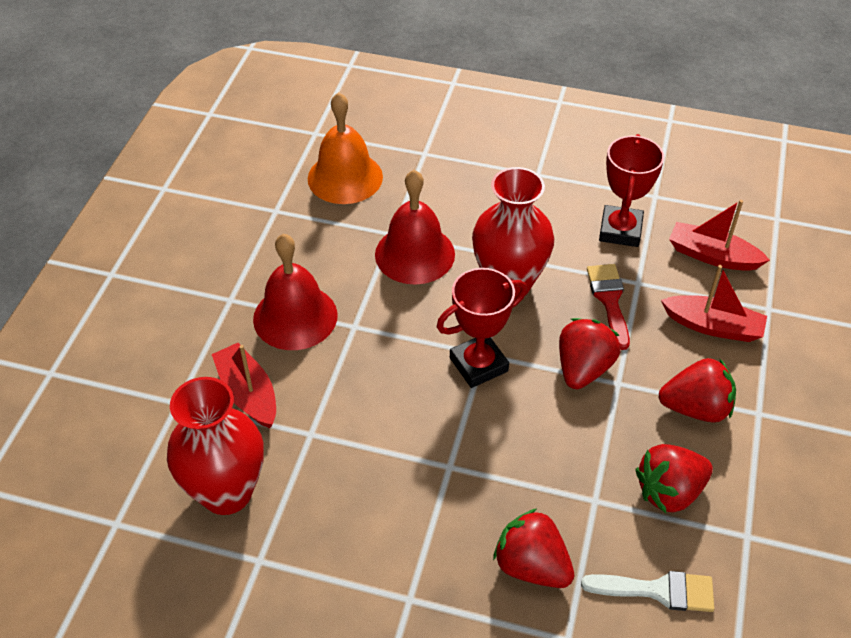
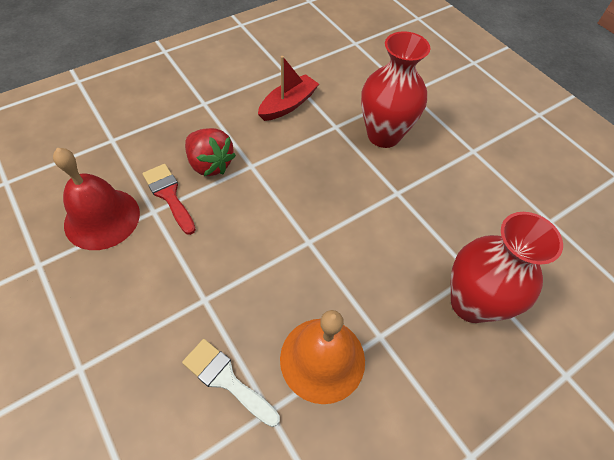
red bell: 2 -> 1
red boat: 3 -> 1
red strawberry: 4 -> 1
red trophy: 2 -> 0

